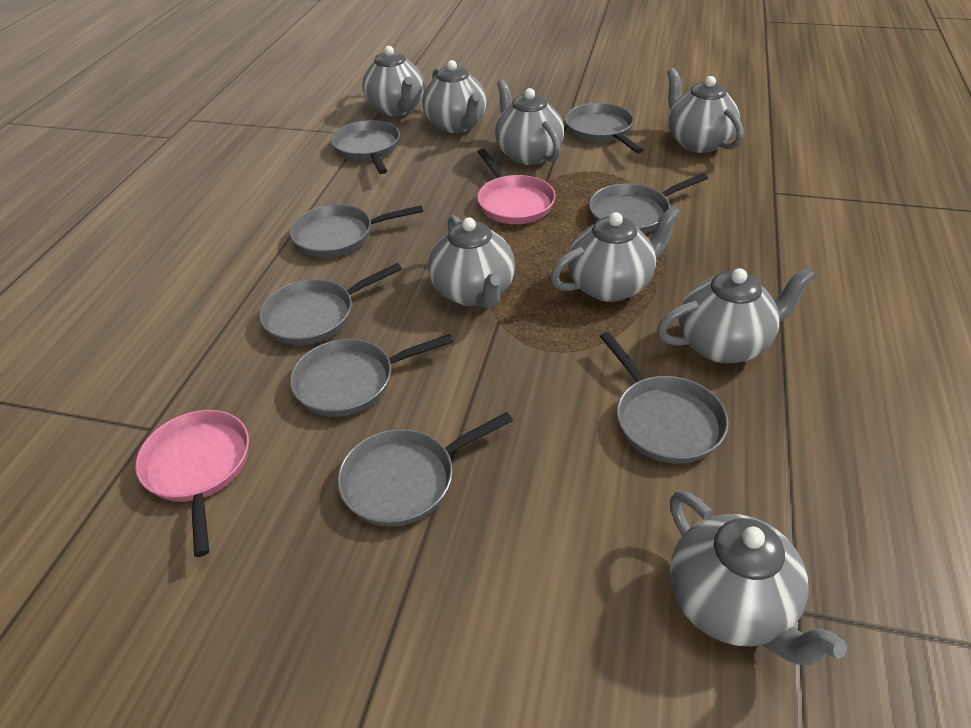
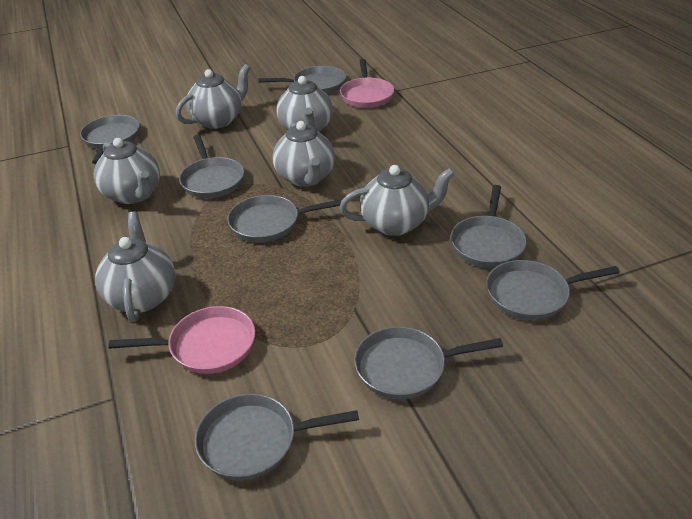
grey teapot: 8 -> 6

